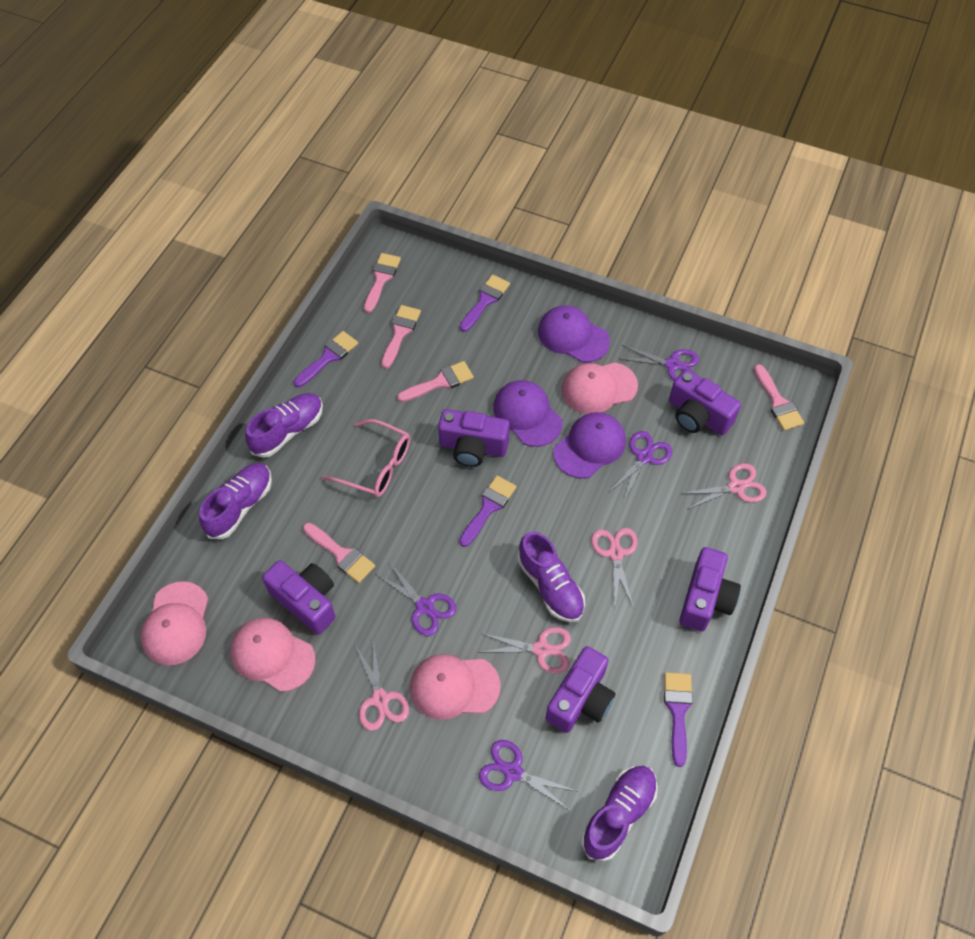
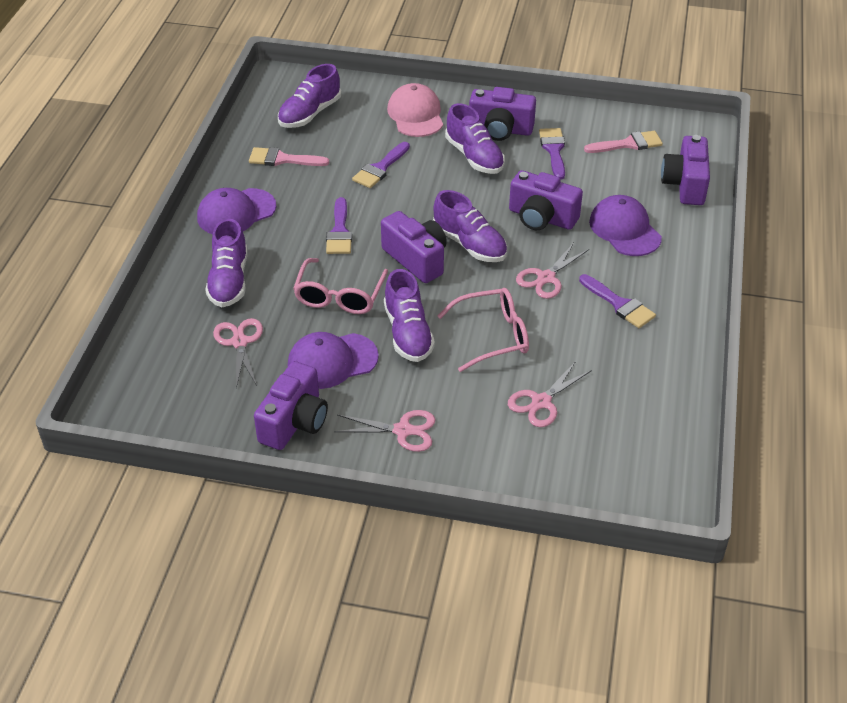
pink brush: 5 -> 2
pink cap: 4 -> 1
pink glasses: 1 -> 2
purple scissors: 4 -> 0
purple shoe: 4 -> 5

